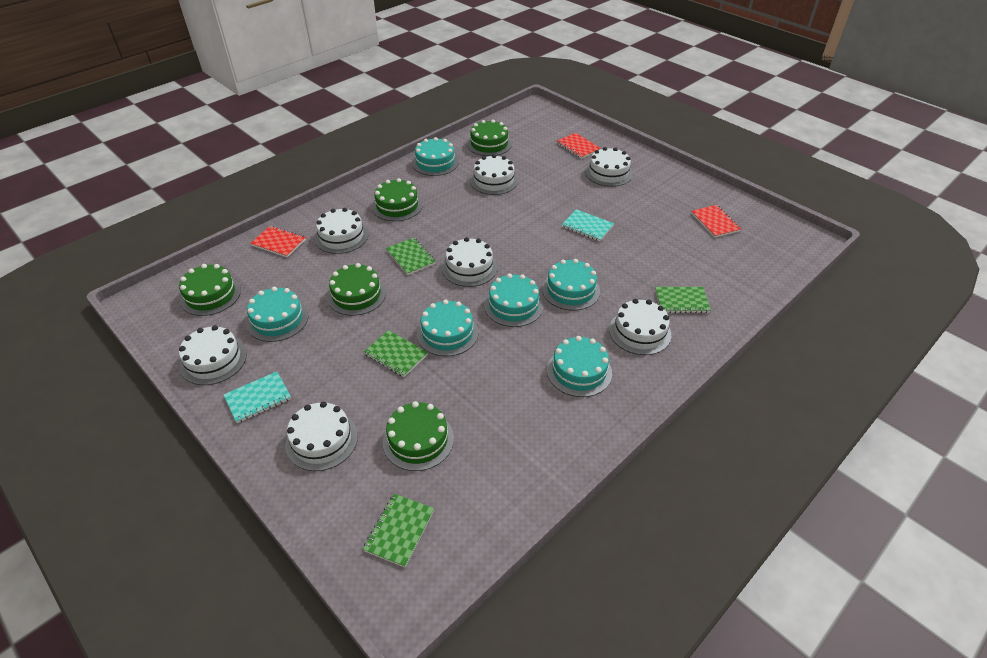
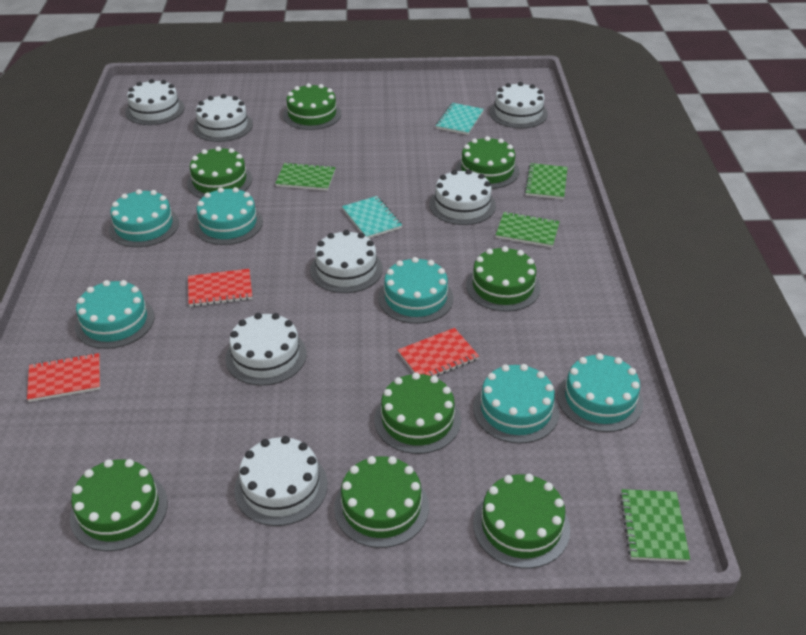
green cake: 5 -> 8

